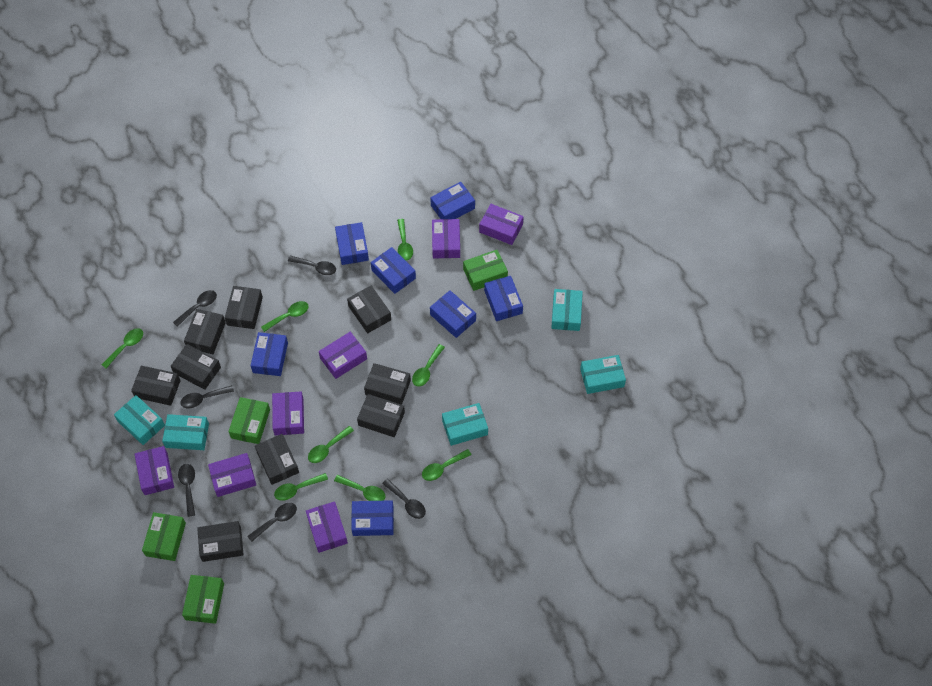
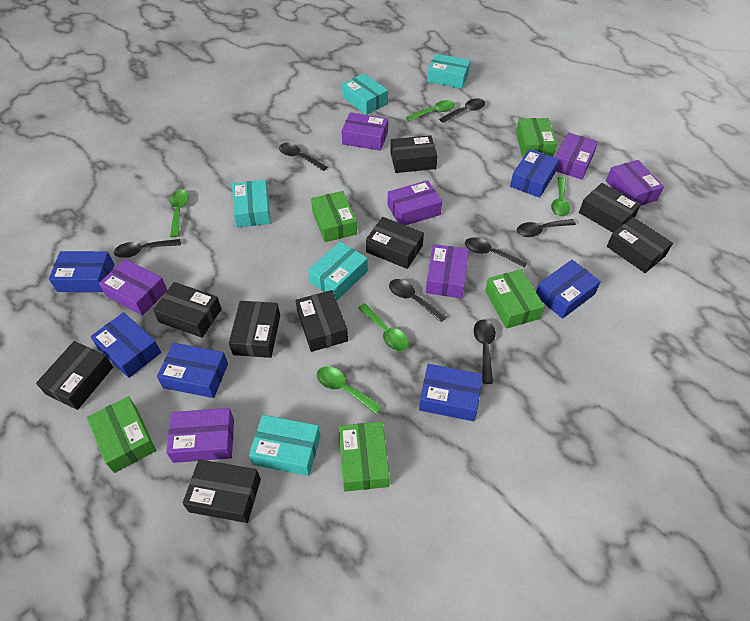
black spoon: 6 -> 7
blue box: 7 -> 6
green box: 4 -> 5
green spoon: 8 -> 5

